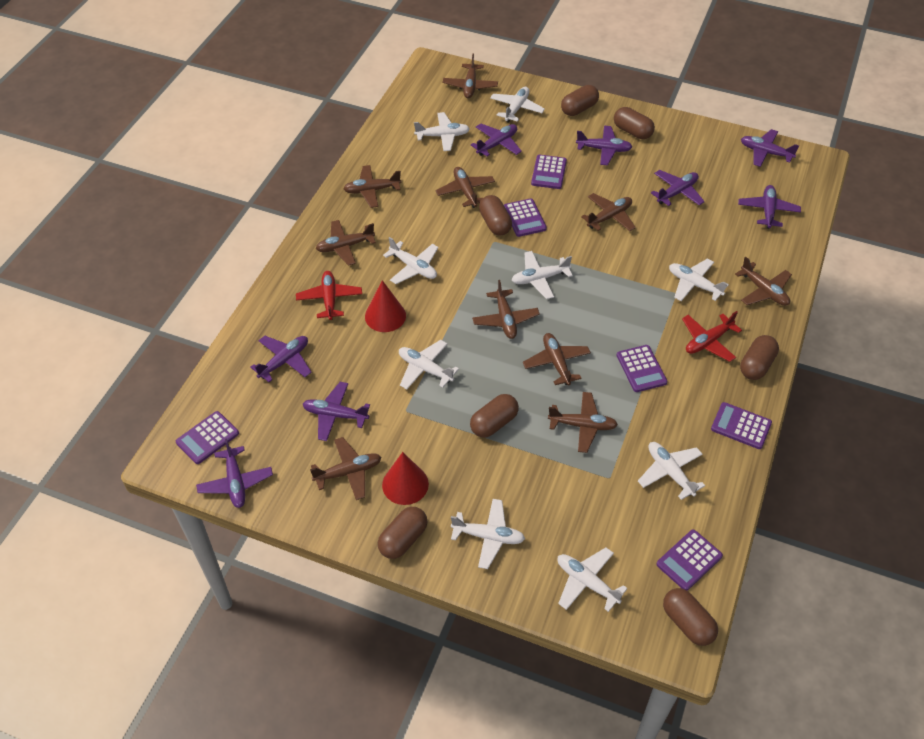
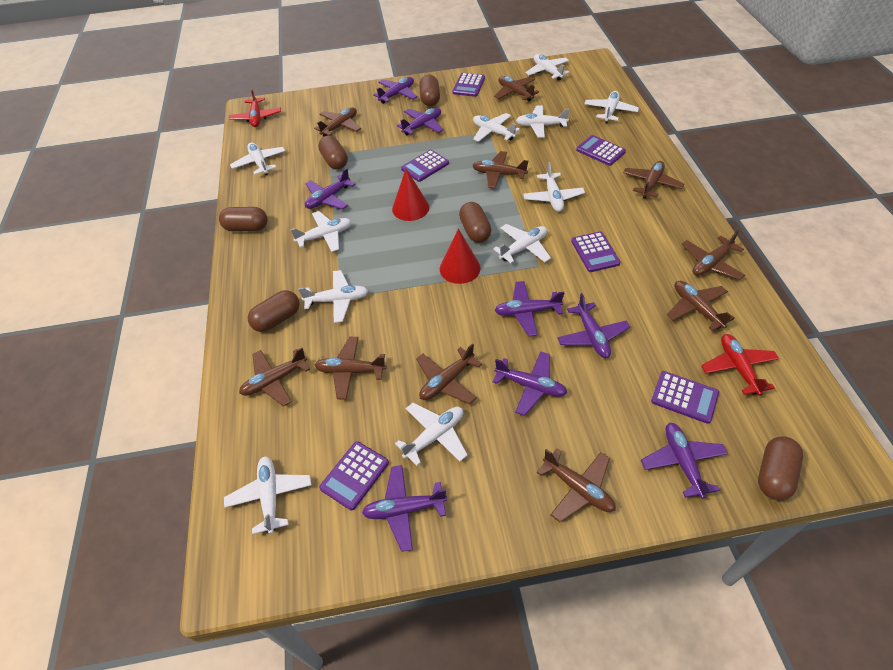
brown capsule: 7 -> 6
white plane: 9 -> 11

